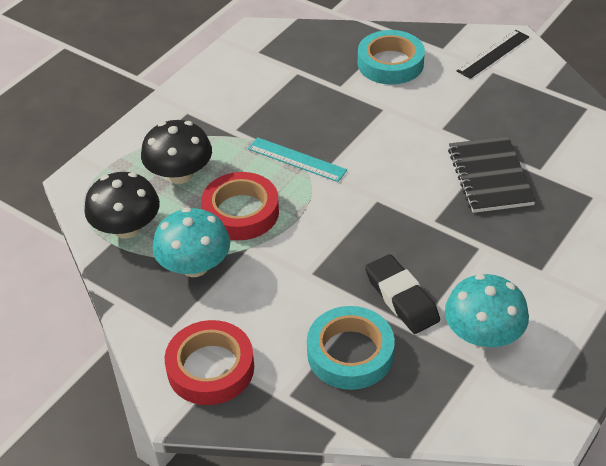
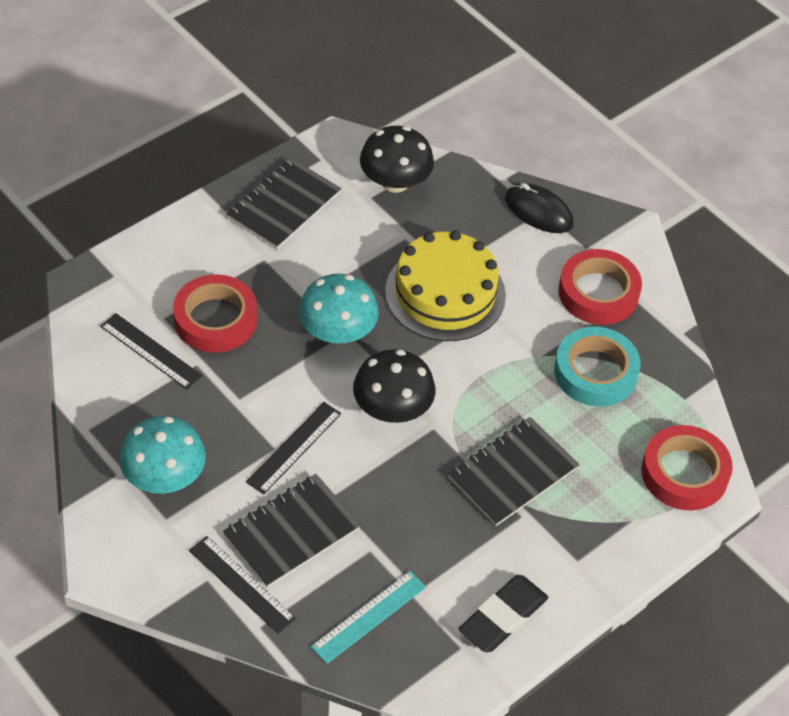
black mouse: 0 -> 1
black notebook: 1 -> 3
black ruler: 1 -> 3
red tape: 2 -> 3
turquoise tape: 2 -> 1
yellow cake: 0 -> 1

